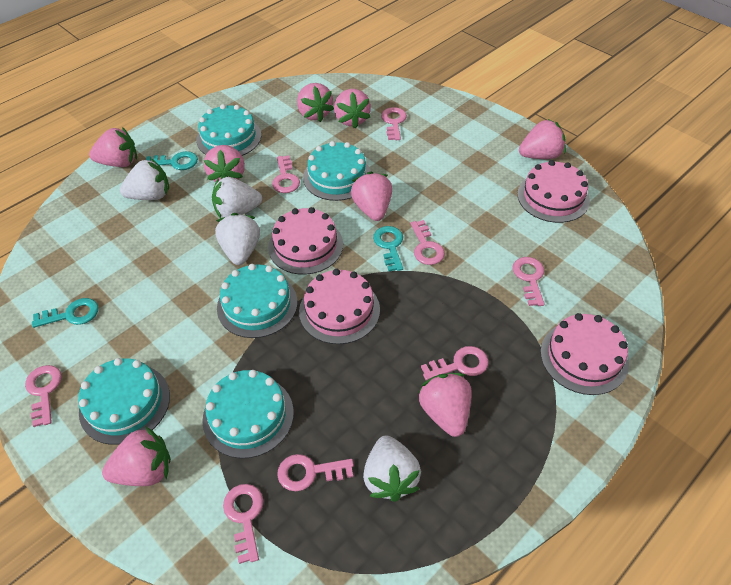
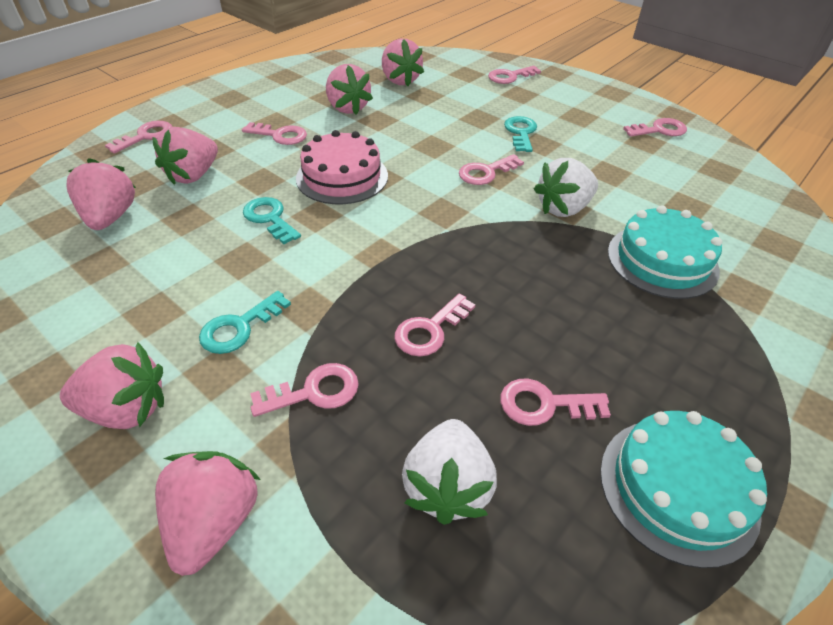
pink cake: 4 -> 1
pink strawberry: 8 -> 6
turquoise cake: 5 -> 2
white strawberry: 4 -> 2

